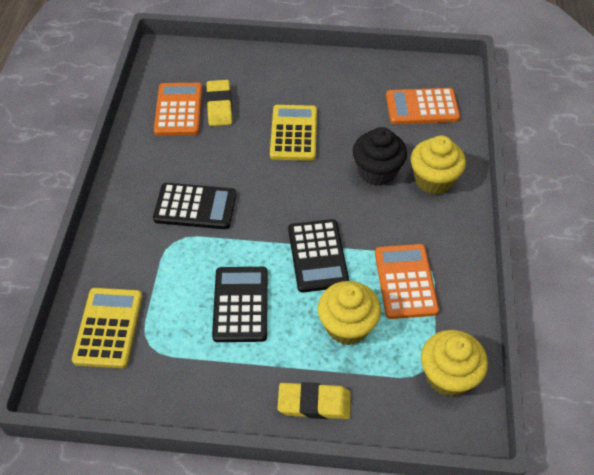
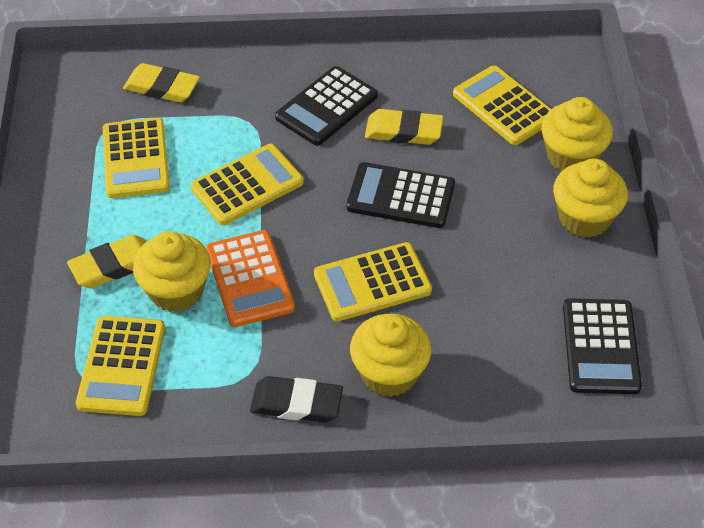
black cupcake: 1 -> 0
black eraser: 0 -> 1
orange calculator: 3 -> 1
yellow calculator: 2 -> 5
yellow cupcake: 3 -> 4
yellow eraser: 2 -> 3

